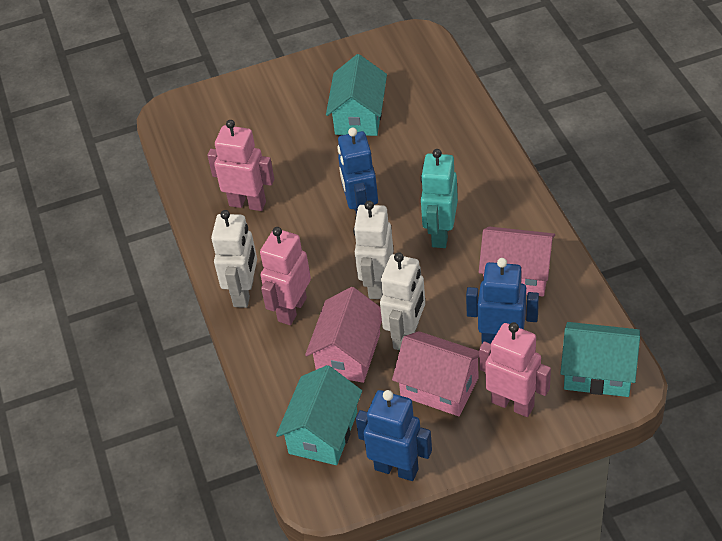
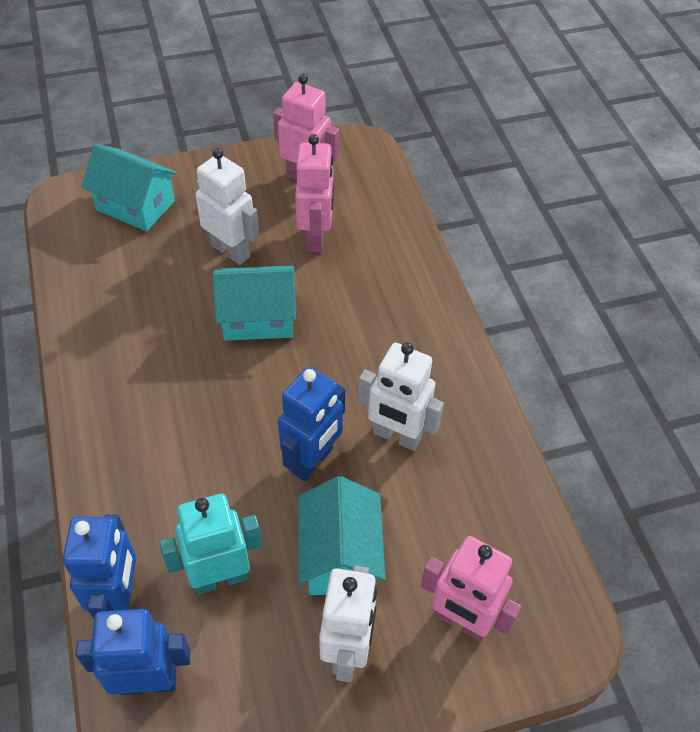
pink house: 3 -> 0

